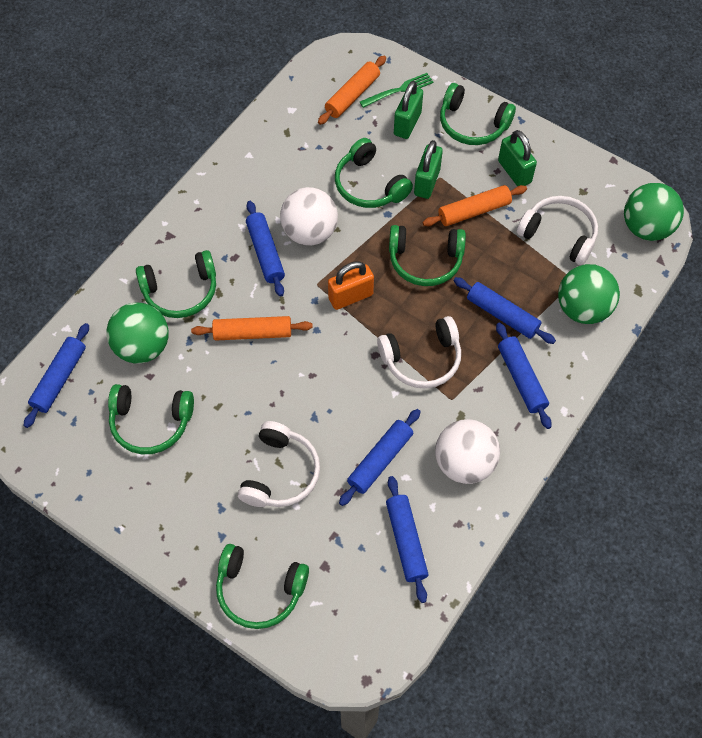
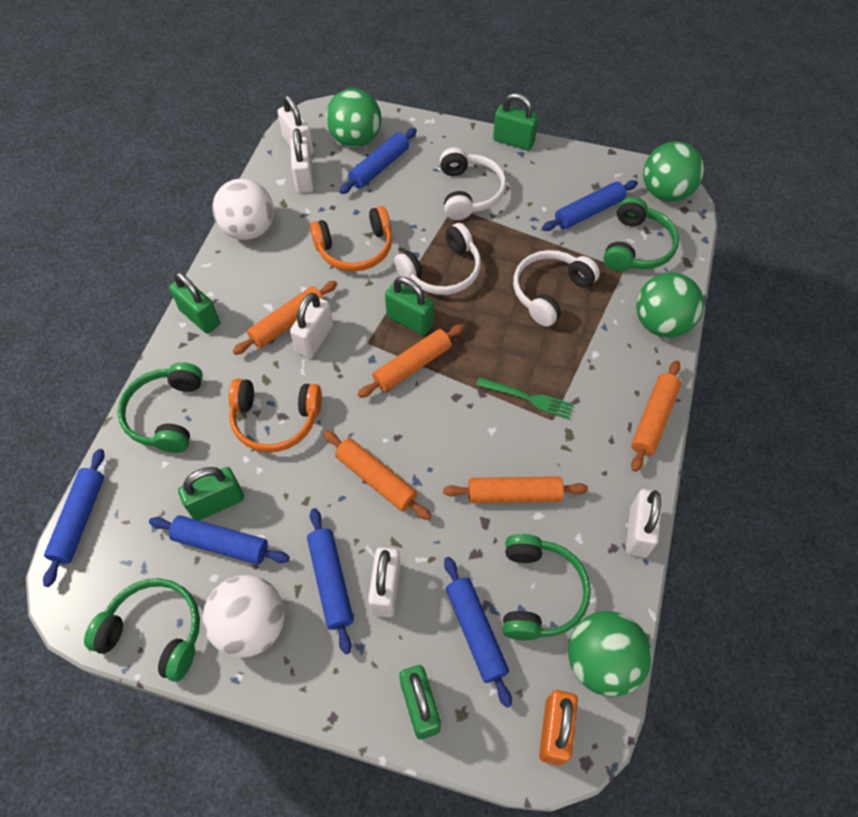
green ball: 3 -> 4
green headphones: 6 -> 4
green padlock: 3 -> 5
orange headphones: 0 -> 2
orange rolling pin: 3 -> 5
white padlock: 0 -> 5

